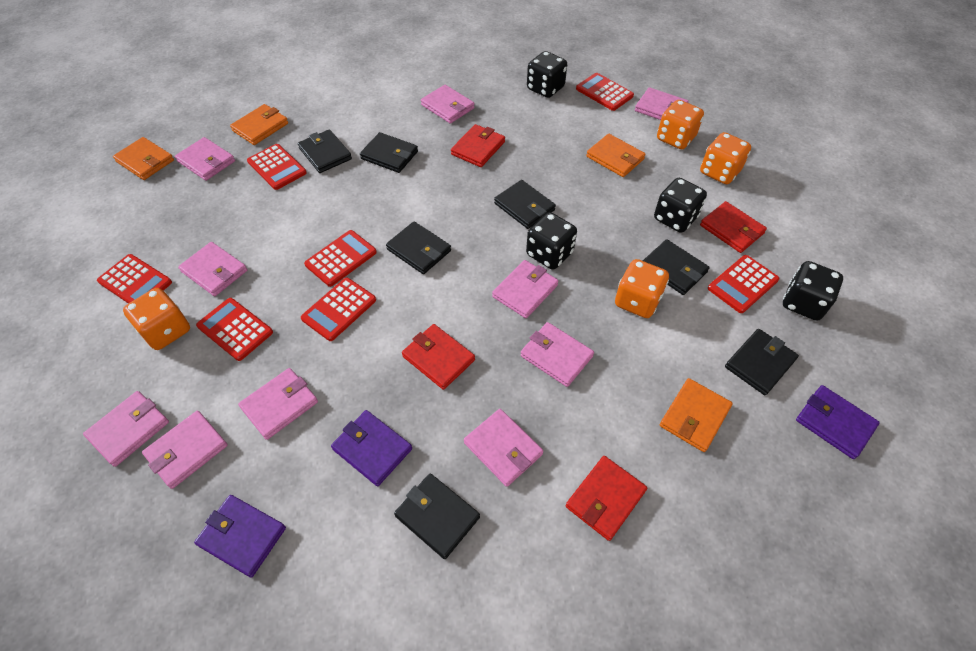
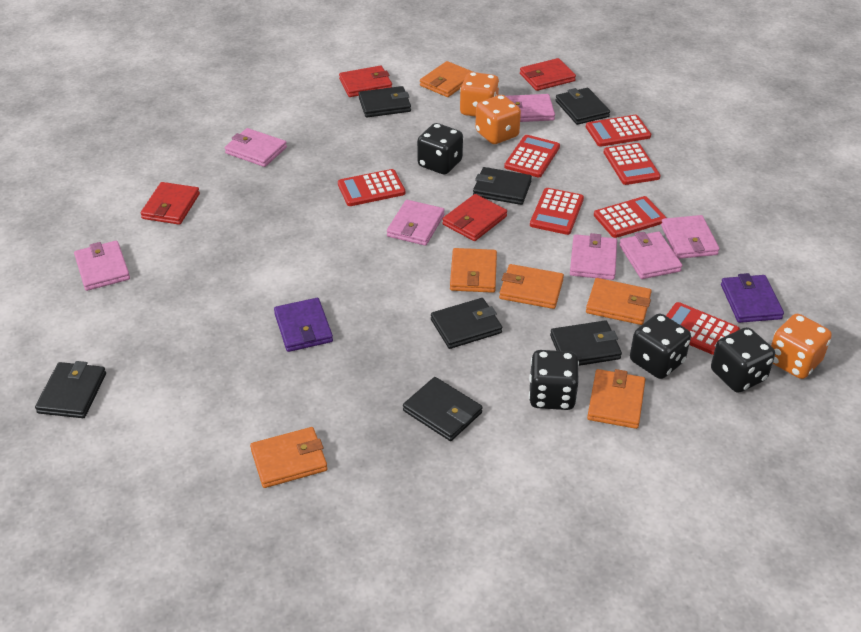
orange dice: 4 -> 3
orange wallet: 4 -> 6
pink wallet: 10 -> 7
purple wallet: 3 -> 2

